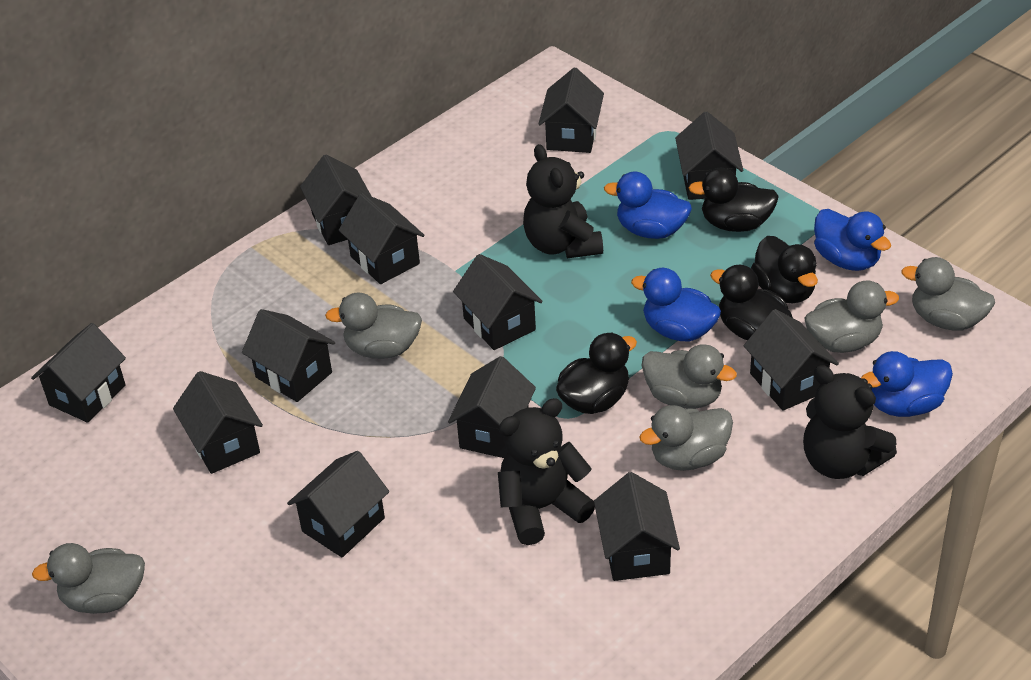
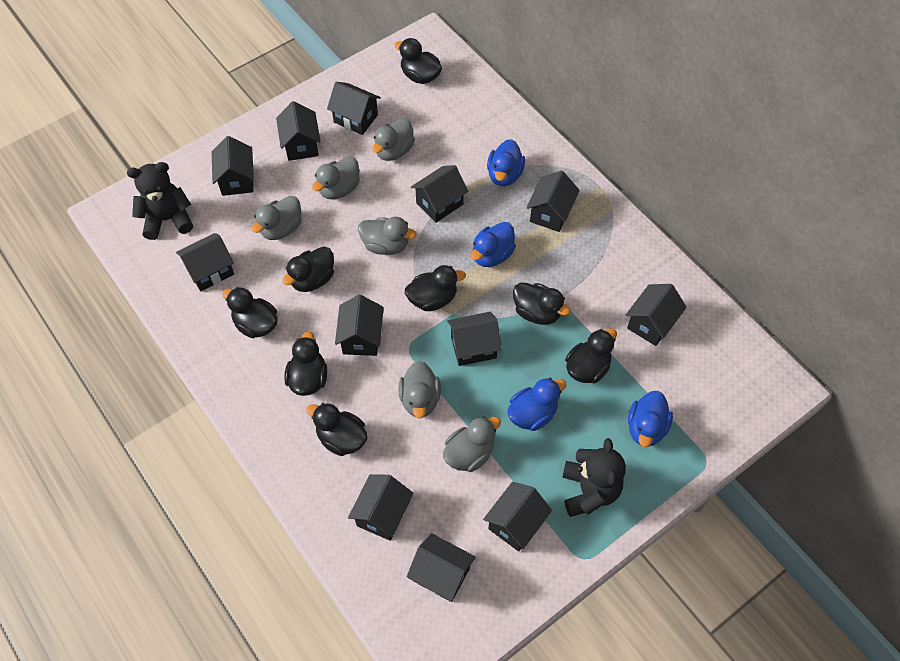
black duck: 4 -> 8
black teddy bear: 3 -> 2

